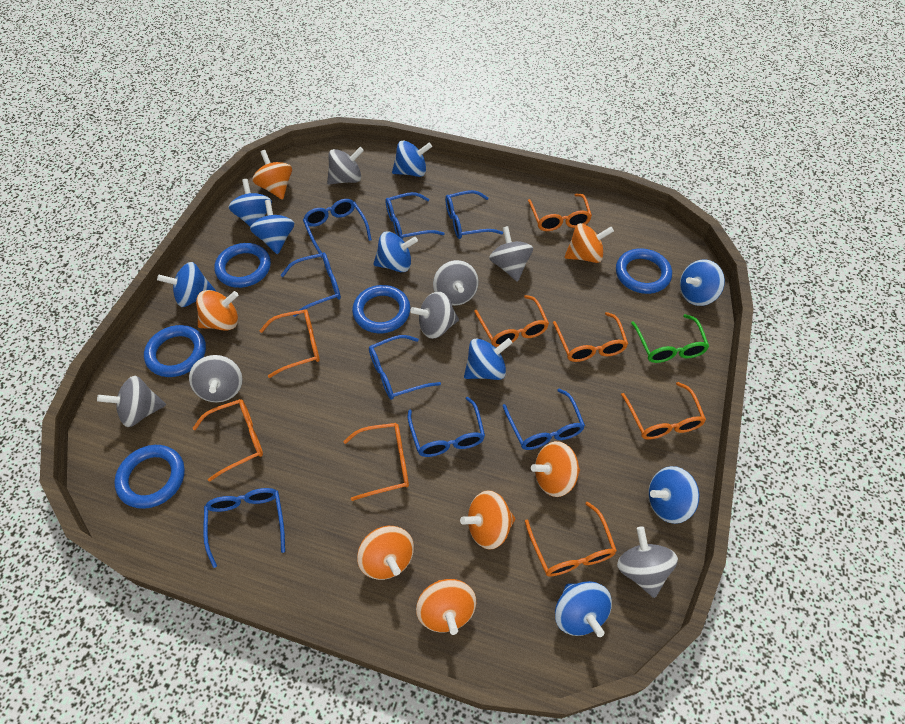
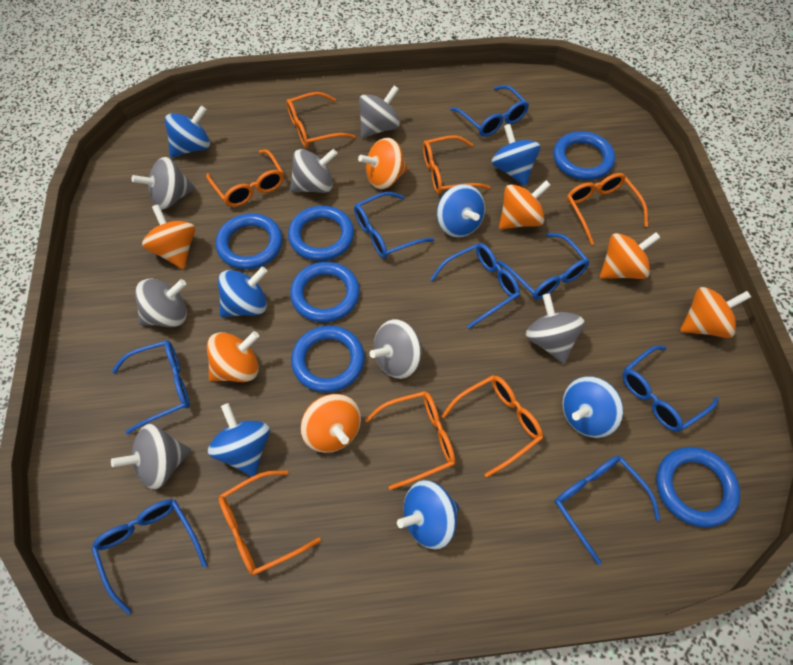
blue ring: 5 -> 6
blue spinning top: 9 -> 7
green glasses: 1 -> 0
orange glasses: 8 -> 7

